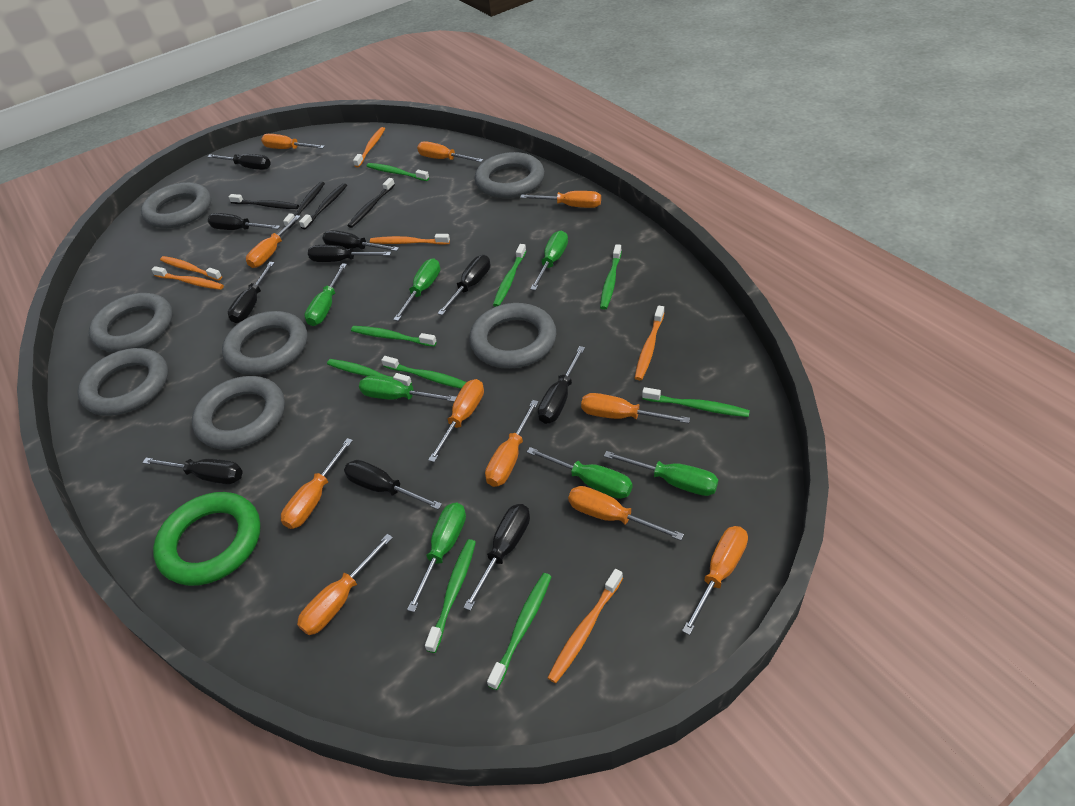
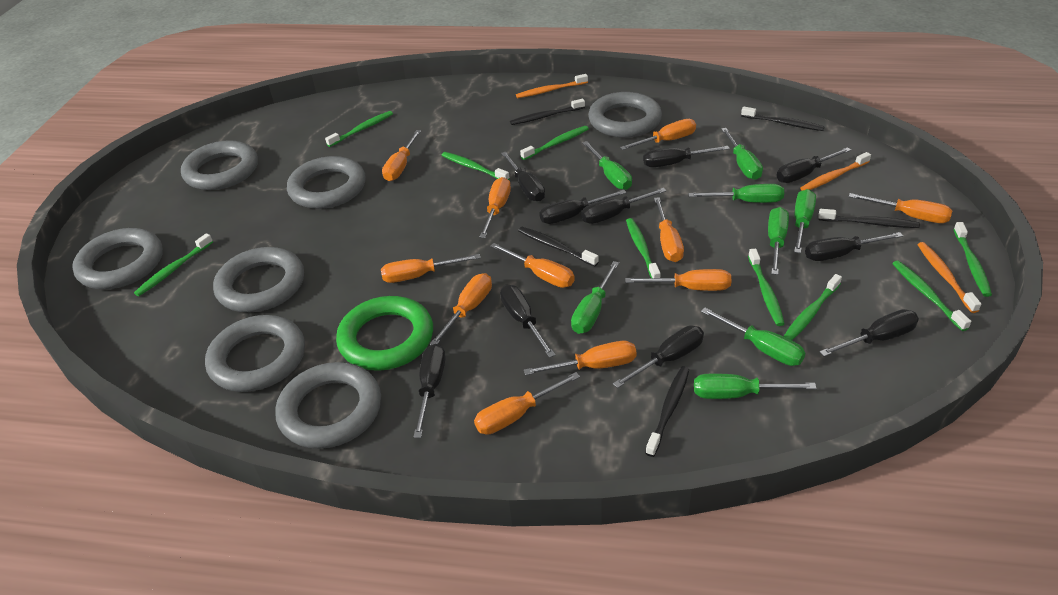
black toothbrush: 4 -> 5
green screwdriver: 7 -> 8
orange toothbrush: 6 -> 3

